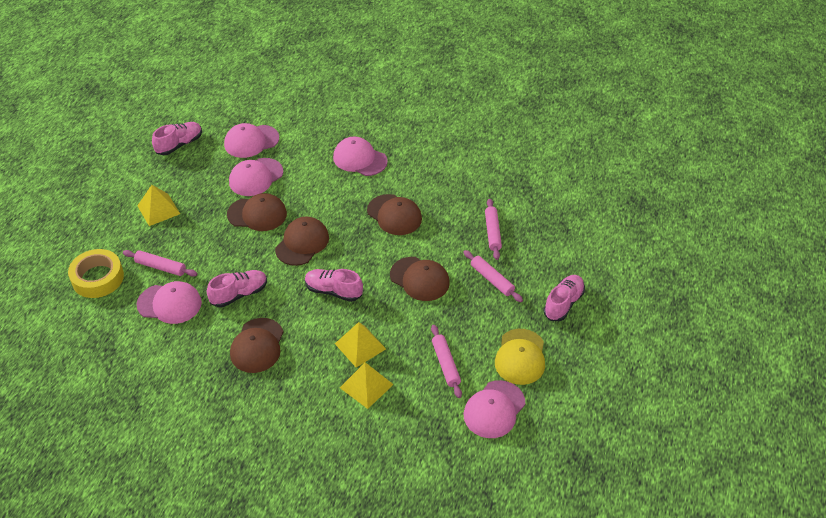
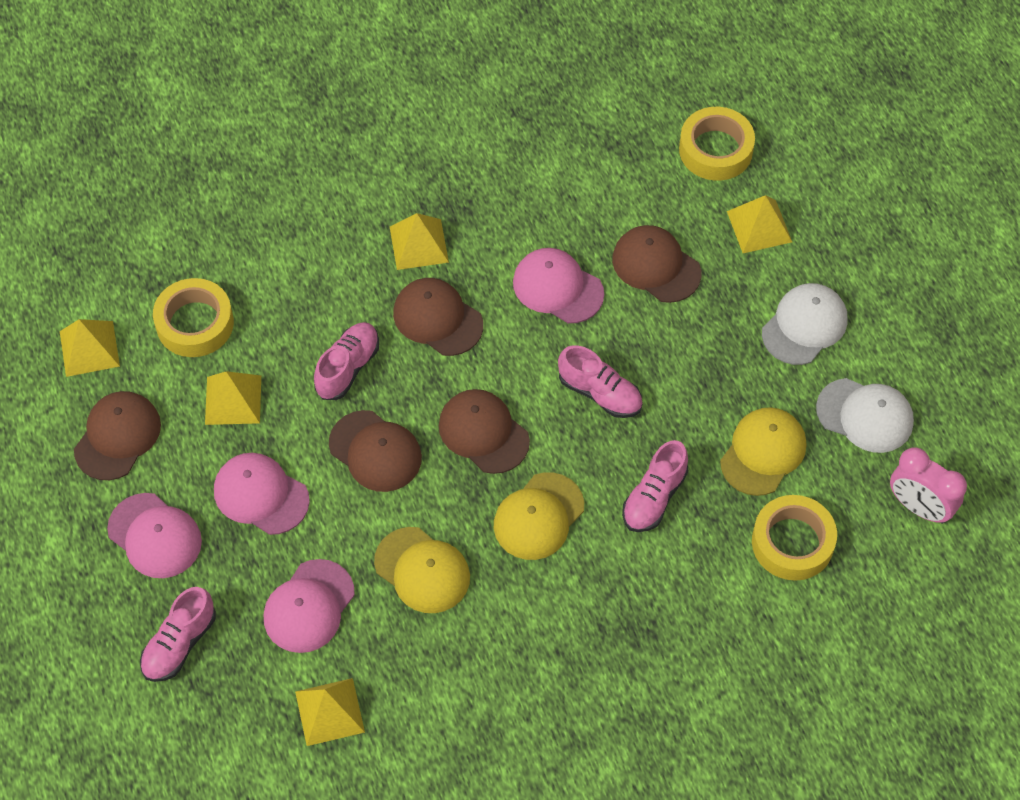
pink cap: 5 -> 4
pink clock: 0 -> 1
pink rolling pin: 4 -> 0
white cap: 0 -> 2
yellow cap: 1 -> 3
yellow pyramid: 3 -> 5
yellow tape: 1 -> 3

